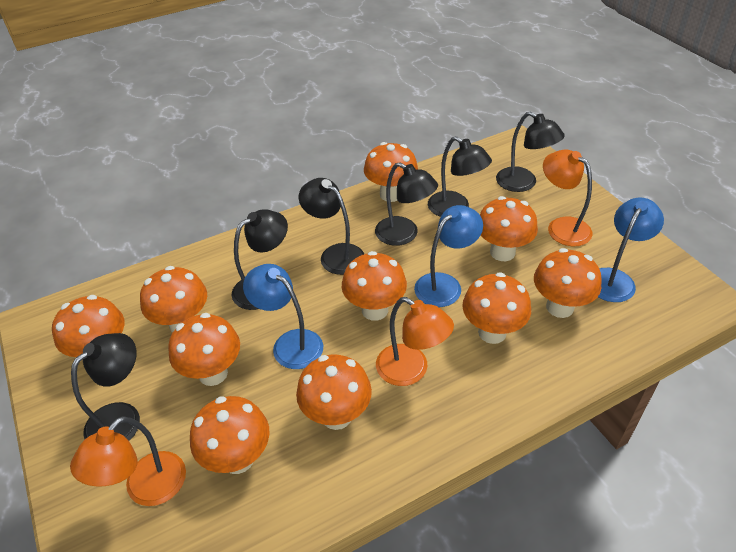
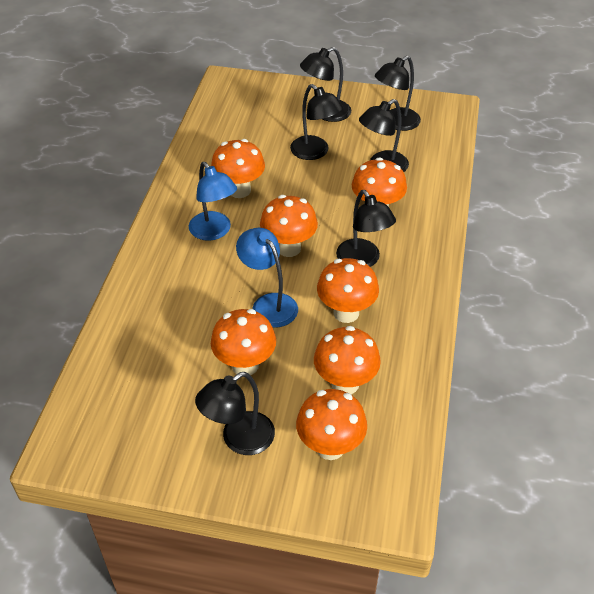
blue lamp: 3 -> 2
orange lamp: 3 -> 0
orange mushroom: 10 -> 7

